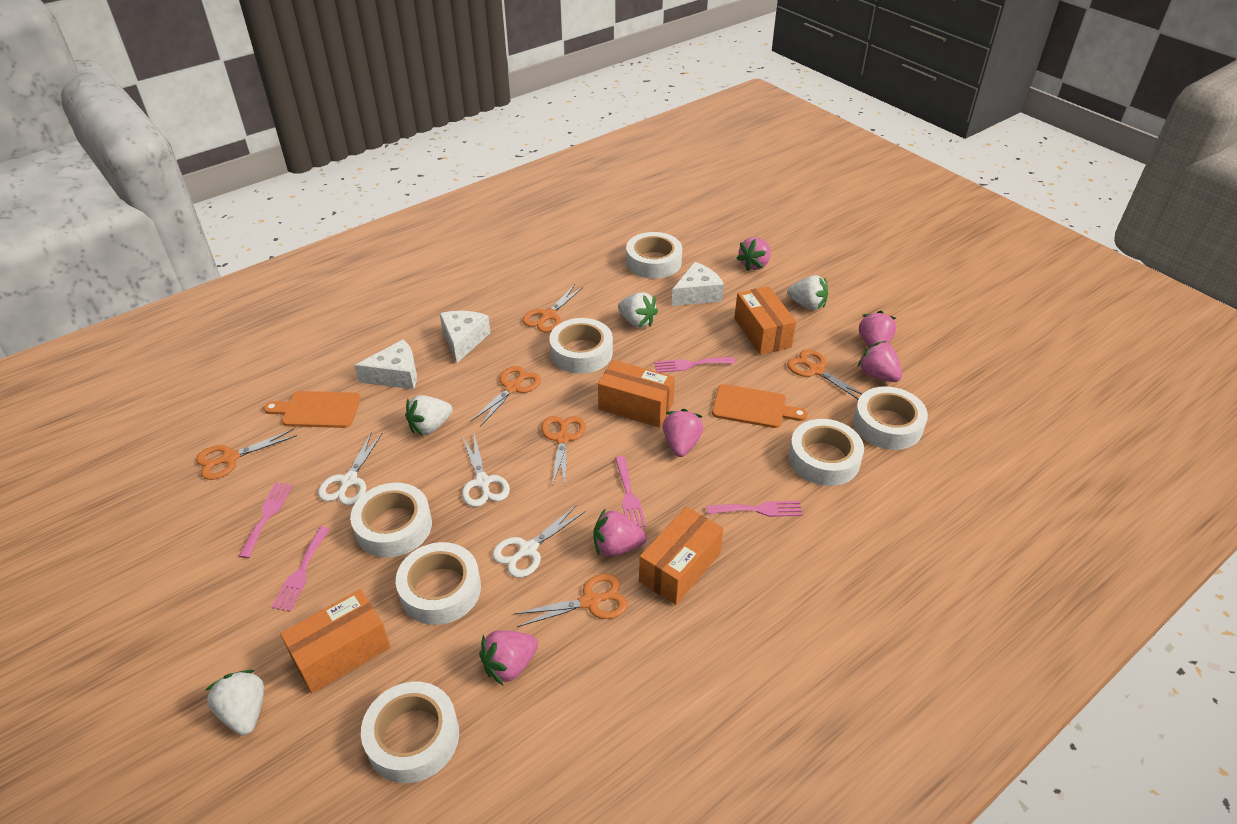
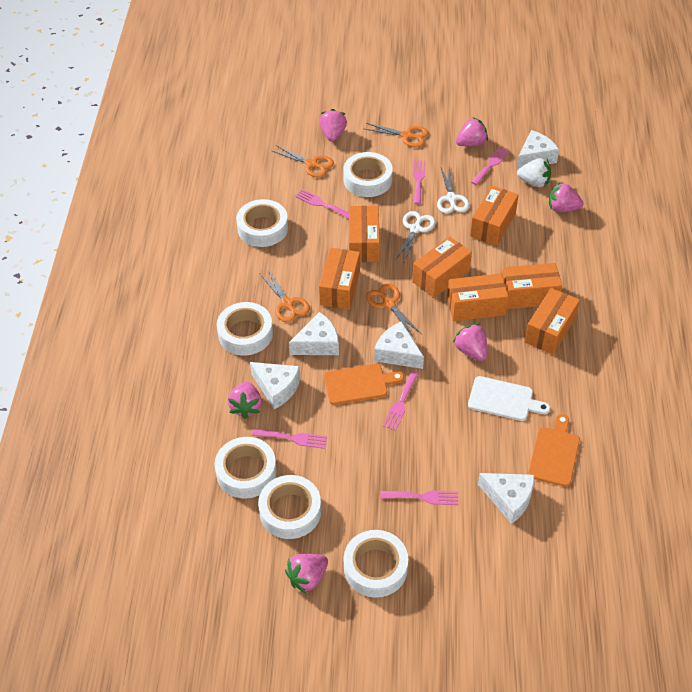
orange box: 4 -> 7
orange scissors: 6 -> 4
pink fork: 5 -> 6
white cheese: 3 -> 5
white cutting board: 0 -> 1
white scissors: 3 -> 2
white strawberry: 4 -> 1
white tape: 7 -> 6

